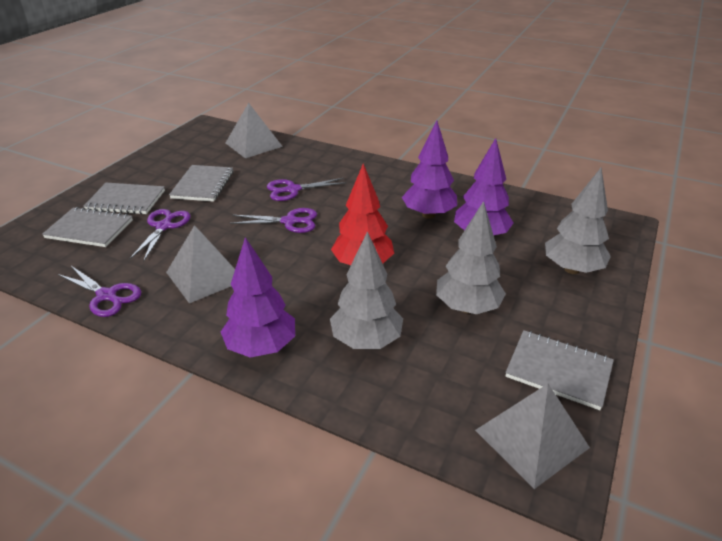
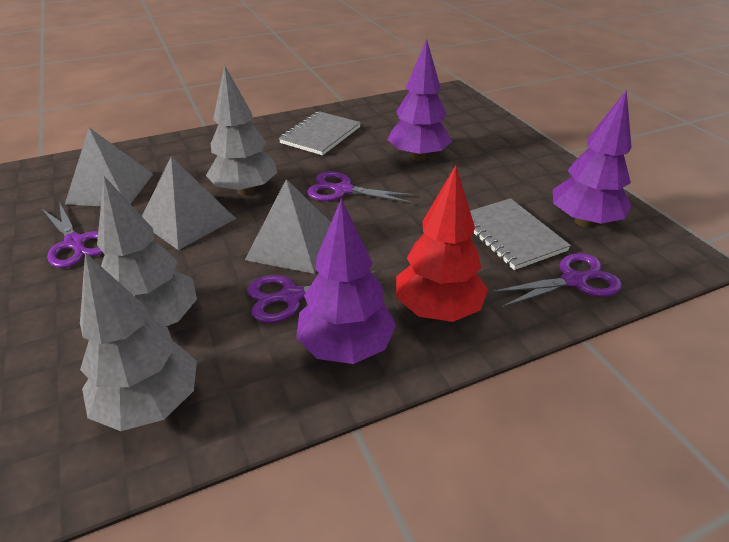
grey notebook: 4 -> 2

